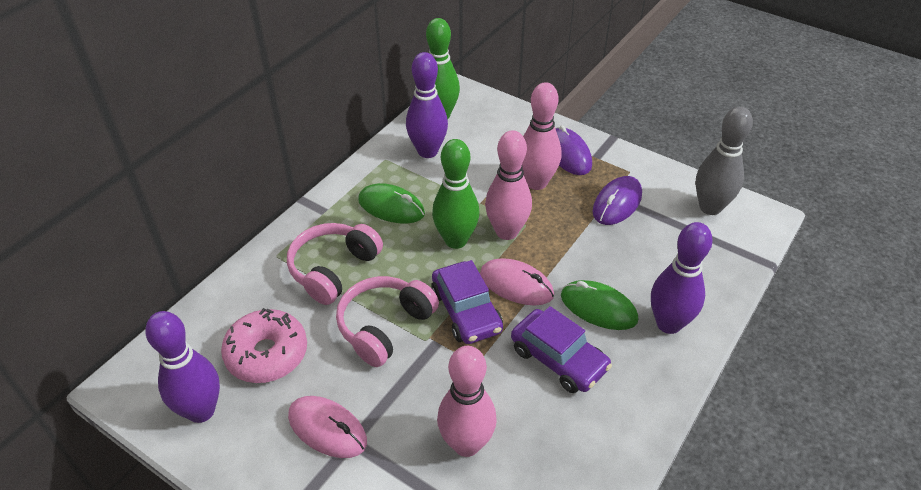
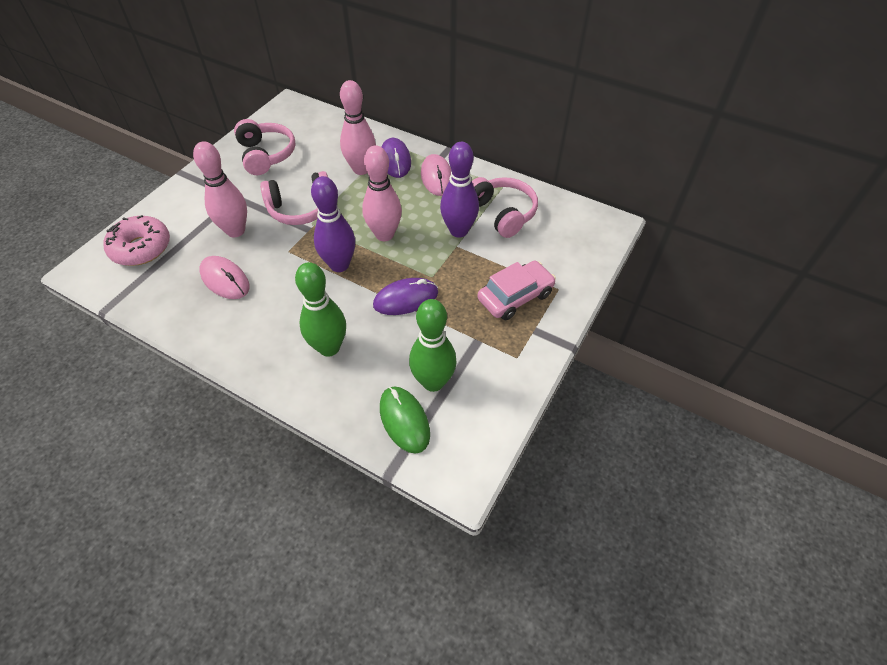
green mouse: 2 -> 1
grey bowling pin: 1 -> 0
pink car: 0 -> 1
pink headphones: 2 -> 3
purple bowling pin: 3 -> 2
purple car: 2 -> 0

